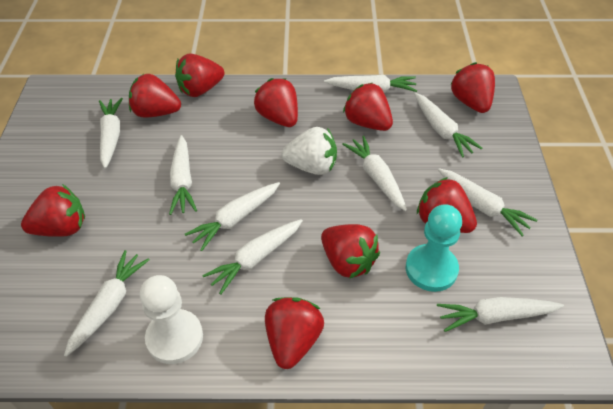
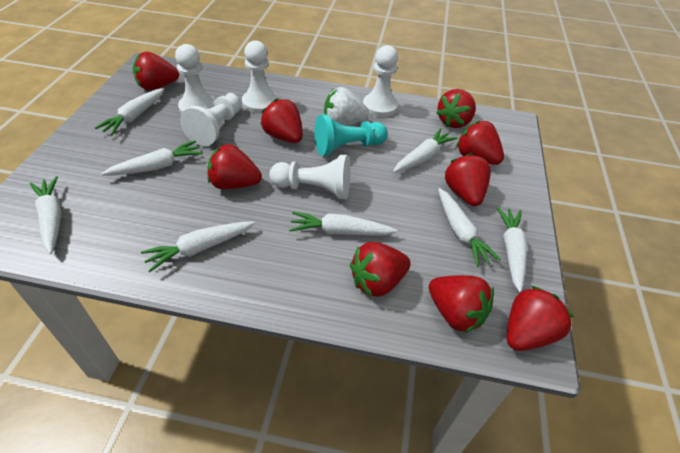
white carrot: 10 -> 8
white pawn: 1 -> 5

